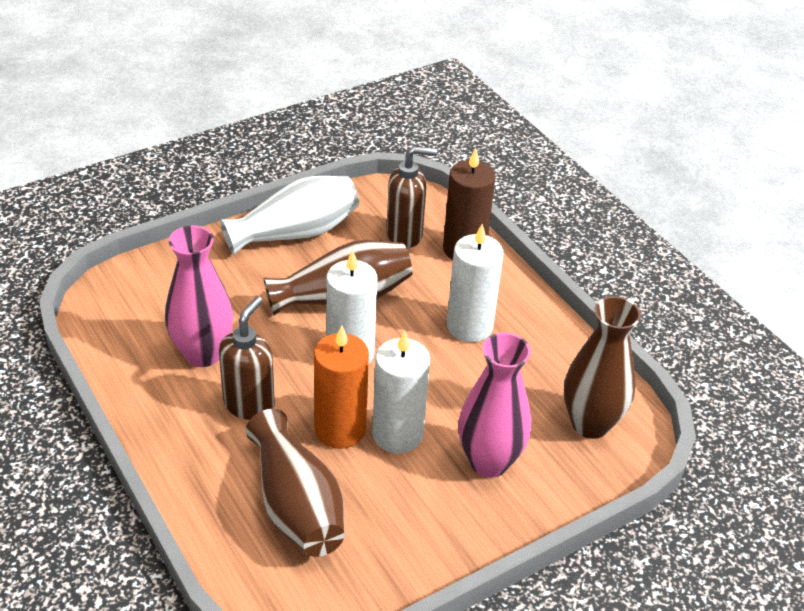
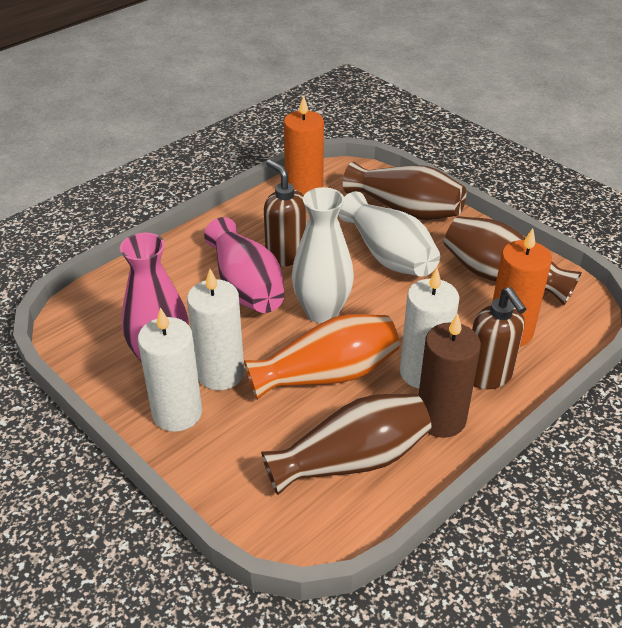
orange candle: 1 -> 2
orange vase: 0 -> 1
white vase: 1 -> 2

